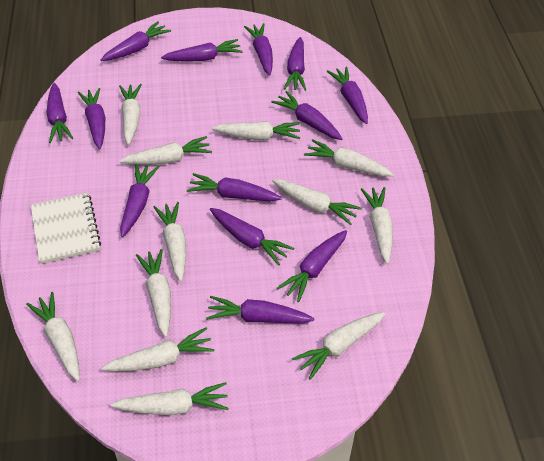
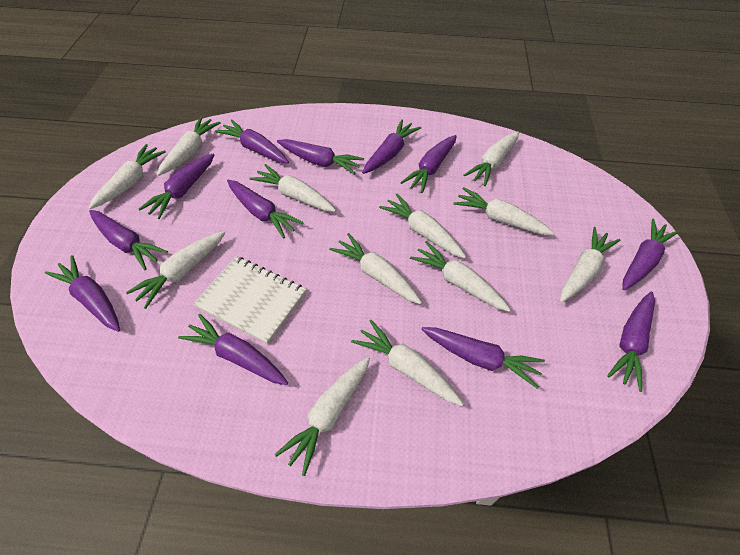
purple carrot: 13 -> 12

